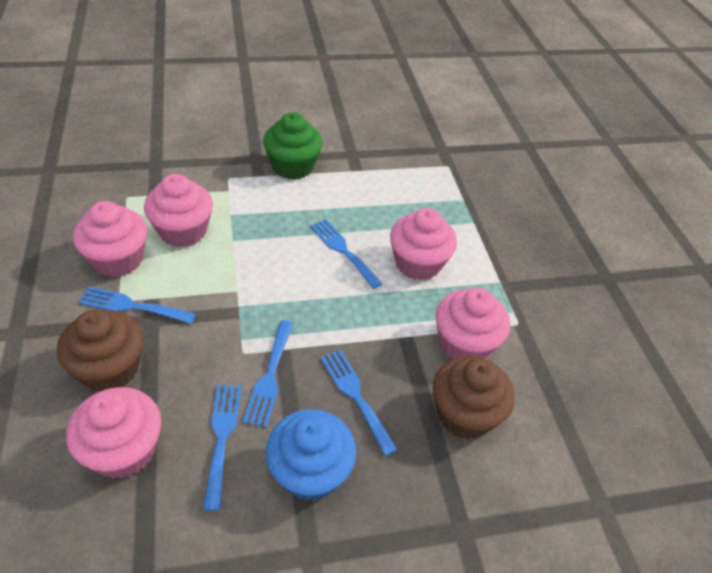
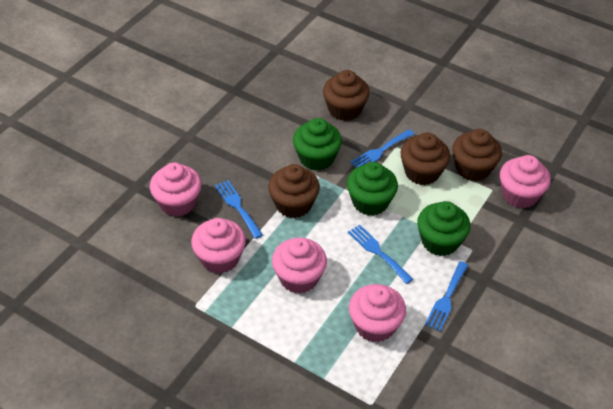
blue cupcake: 1 -> 0
blue fork: 5 -> 4
brown cupcake: 2 -> 4
green cupcake: 1 -> 3

